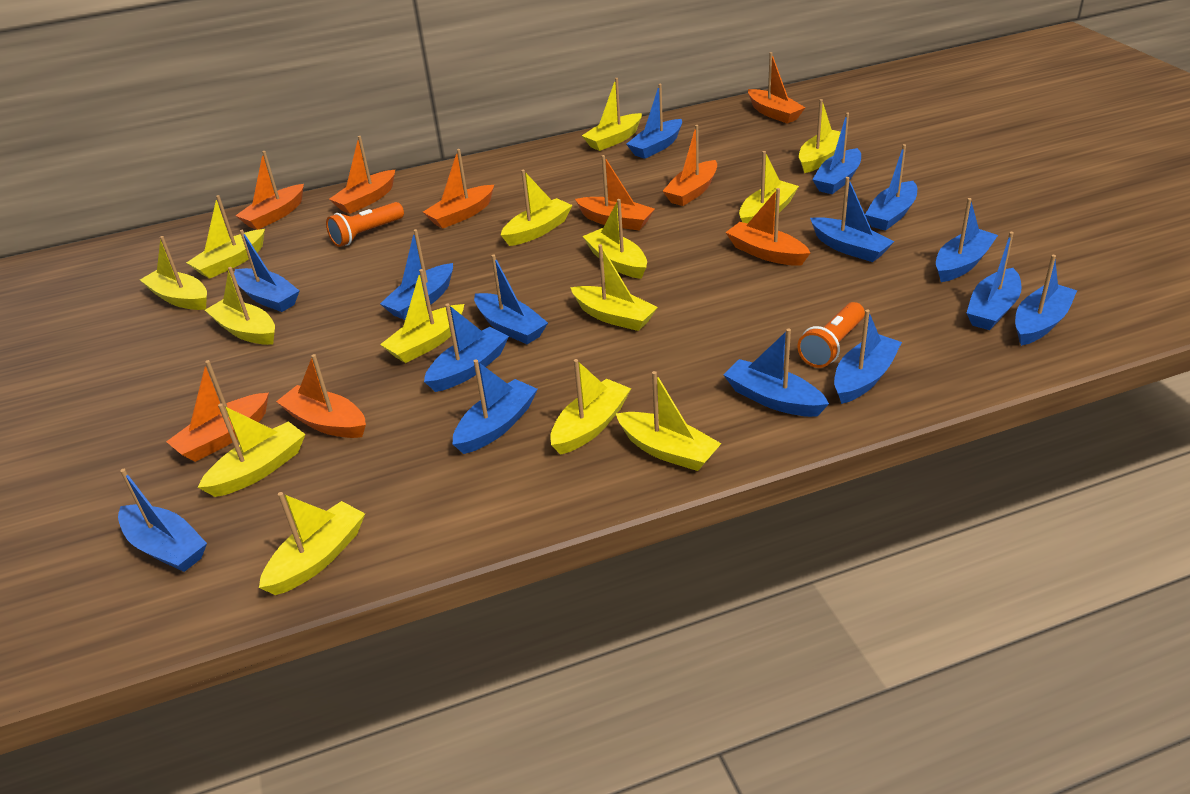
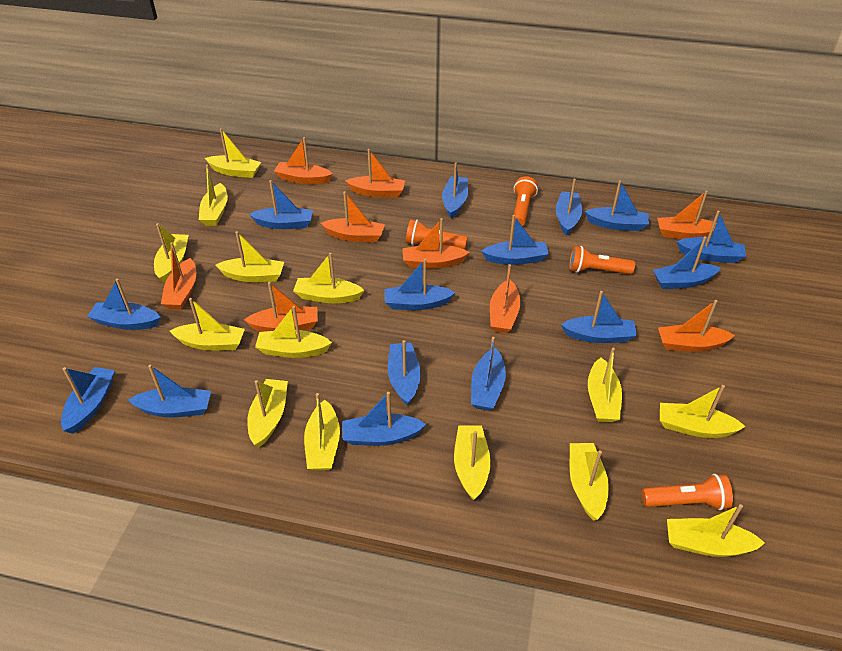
orange flashlight: 2 -> 4

